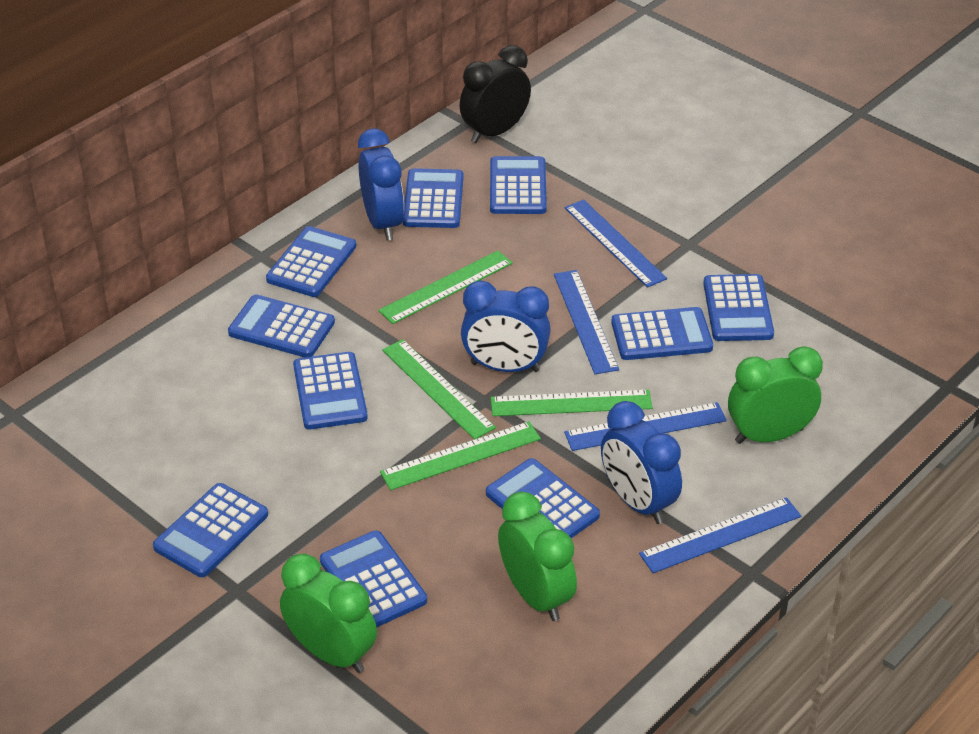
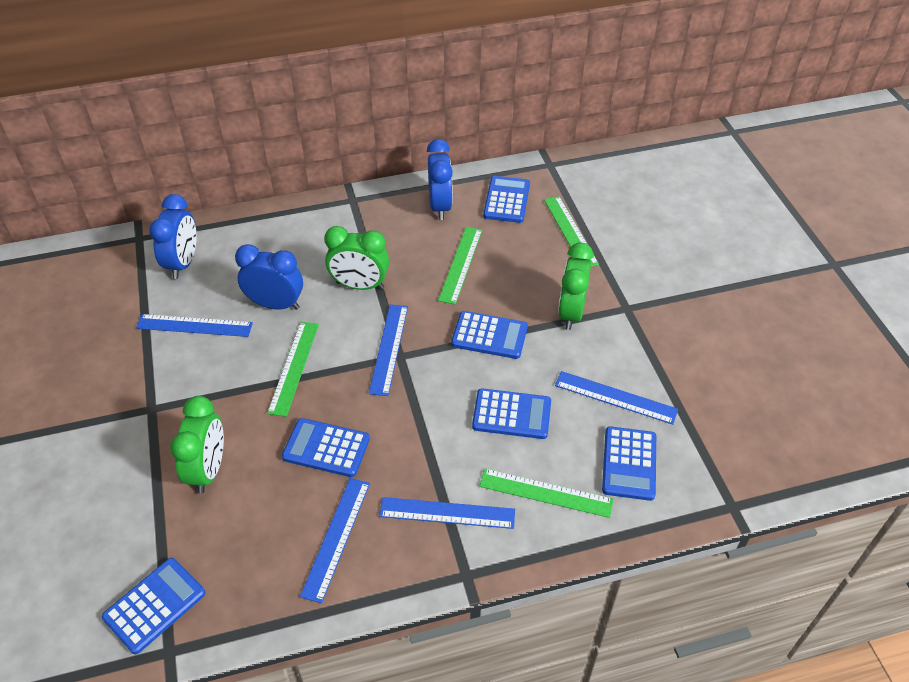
black clock: 1 -> 0
blue calculator: 10 -> 6
blue ruler: 4 -> 5

